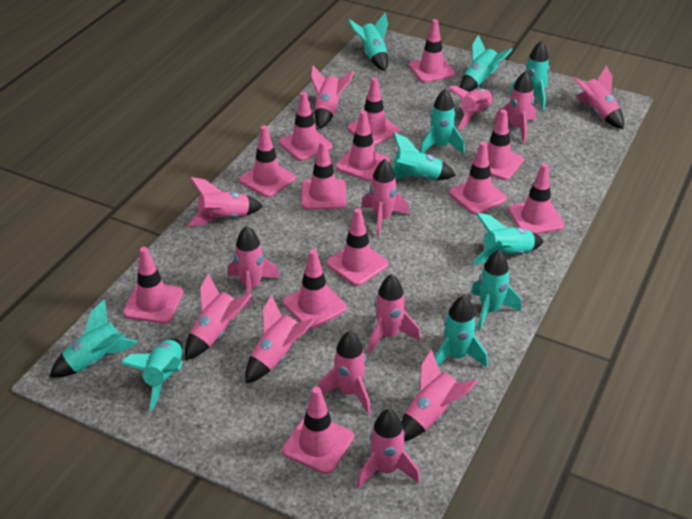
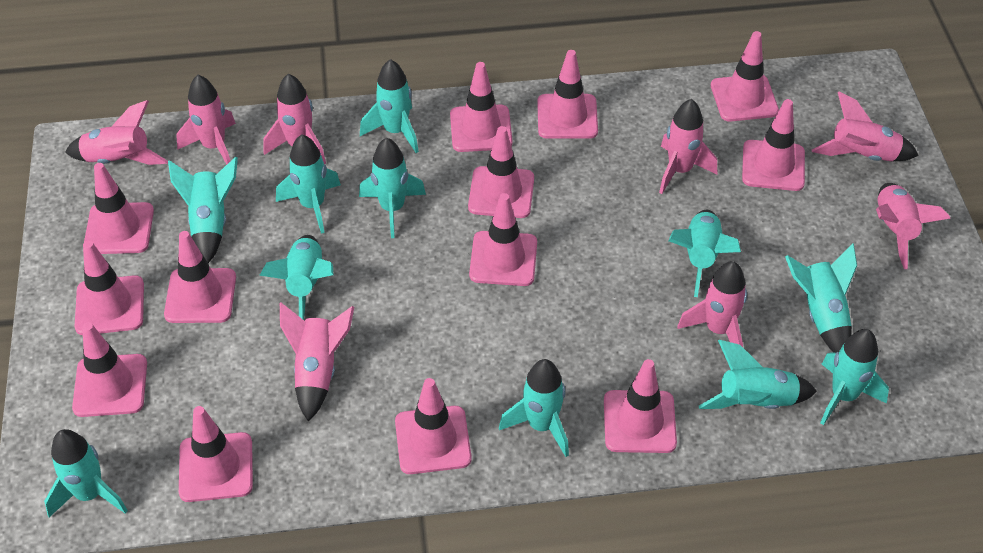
pink rocket: 13 -> 8
turquoise rocket: 10 -> 11

